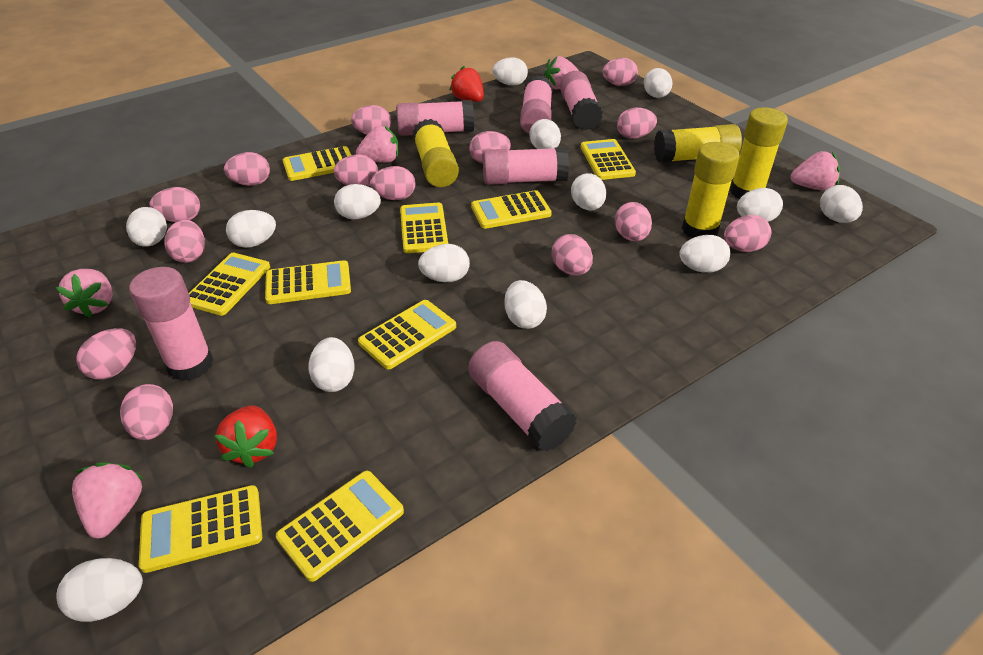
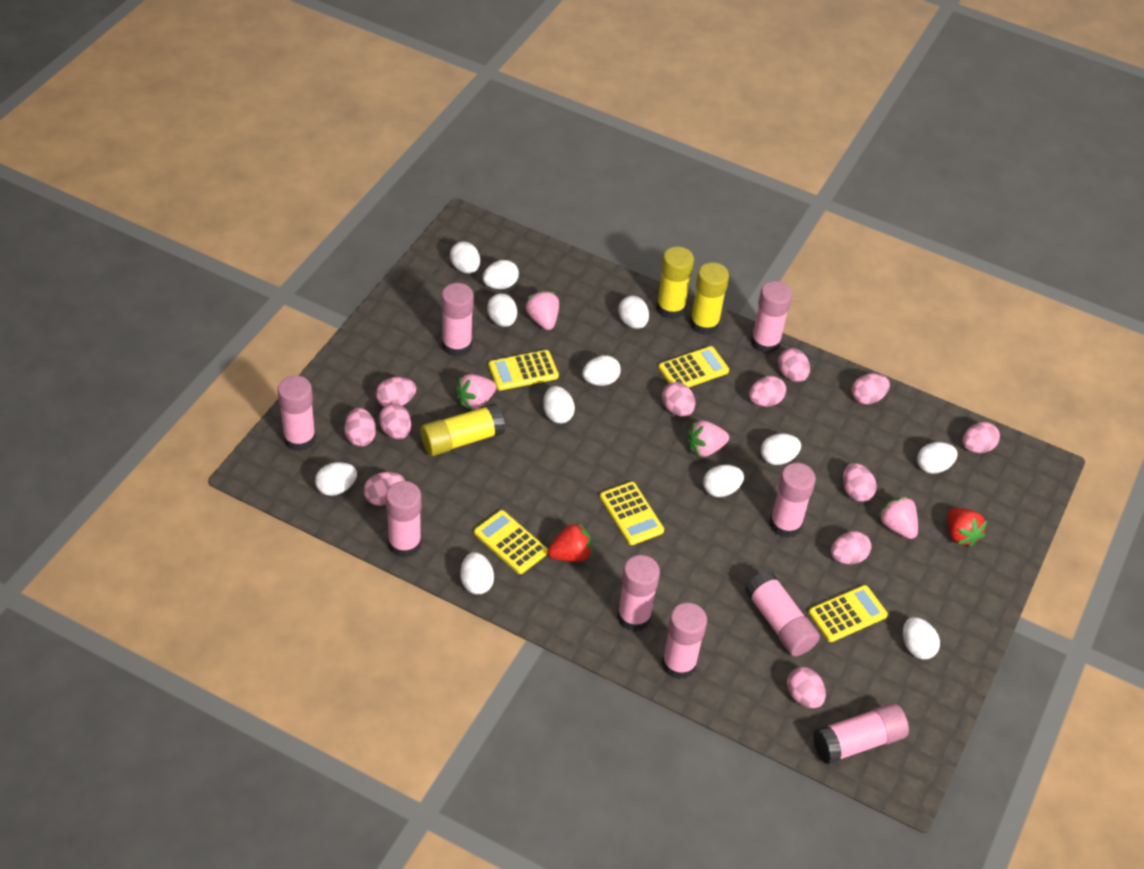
pink egg: 14 -> 12
pink glue stick: 6 -> 9
pink strawberry: 5 -> 4
white egg: 14 -> 12
yellow calculator: 9 -> 5
yellow glue stick: 4 -> 3

